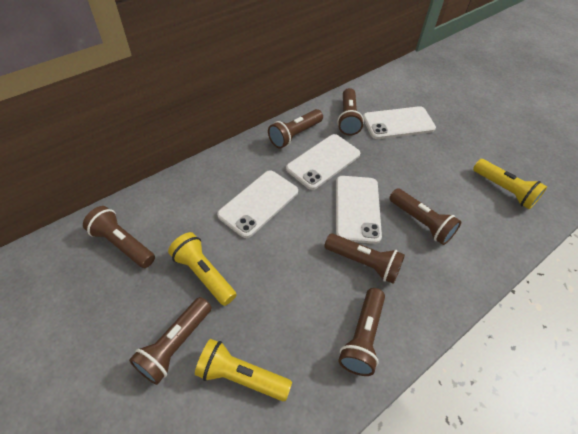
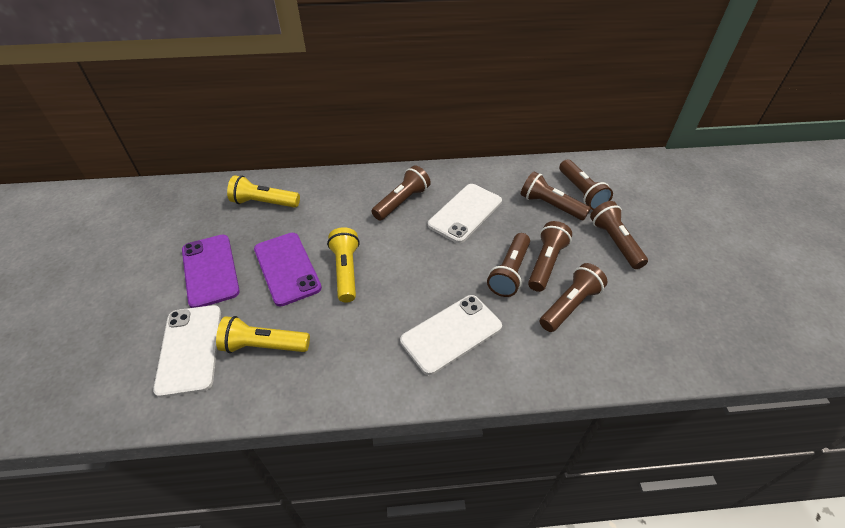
purple phone: 0 -> 2
white phone: 4 -> 3

